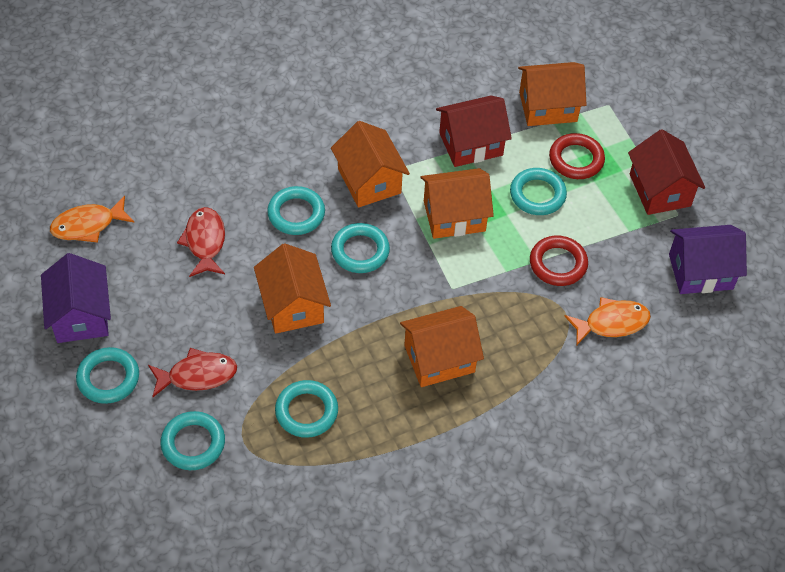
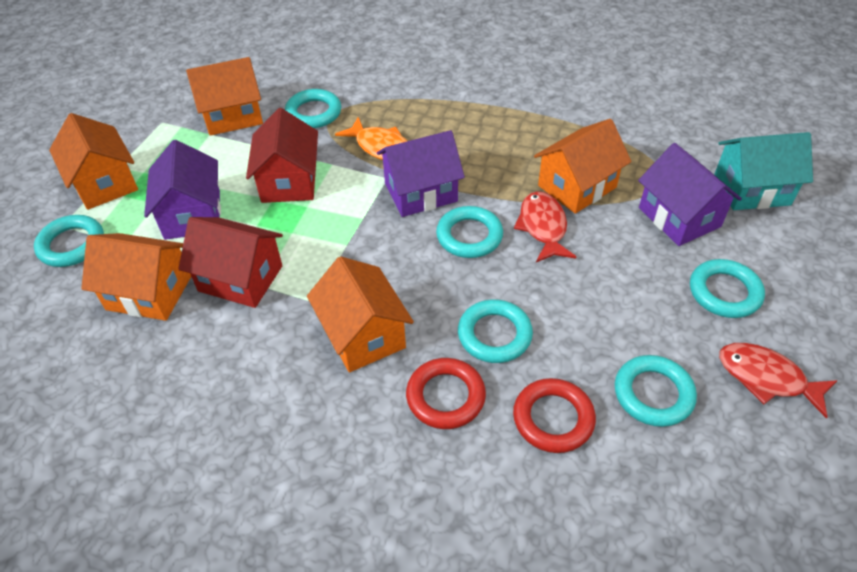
orange fish: 2 -> 1
purple house: 2 -> 3
turquoise house: 0 -> 1

